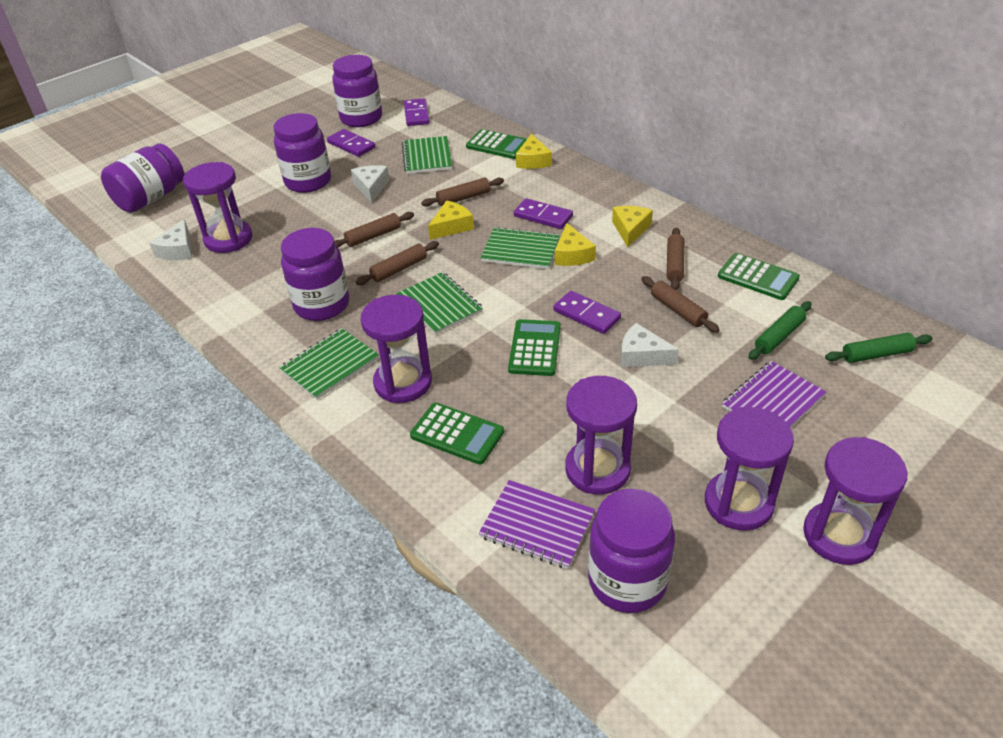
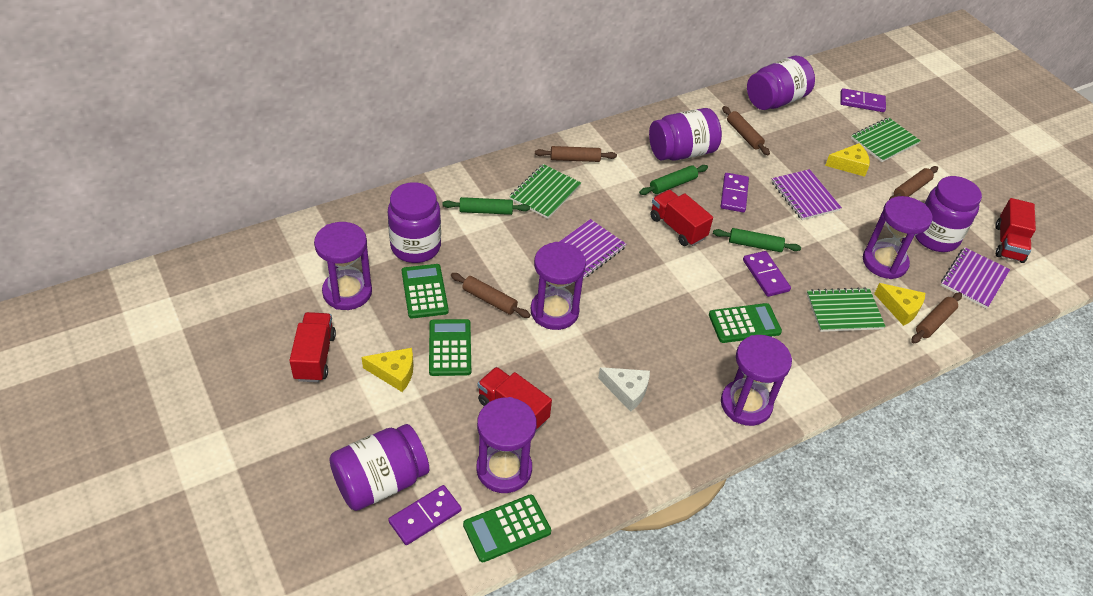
green notebook: 4 -> 3
green rolling pin: 2 -> 3
purple notebook: 2 -> 3
red truck: 0 -> 4
white cheese: 3 -> 1
yellow cheese: 4 -> 3

